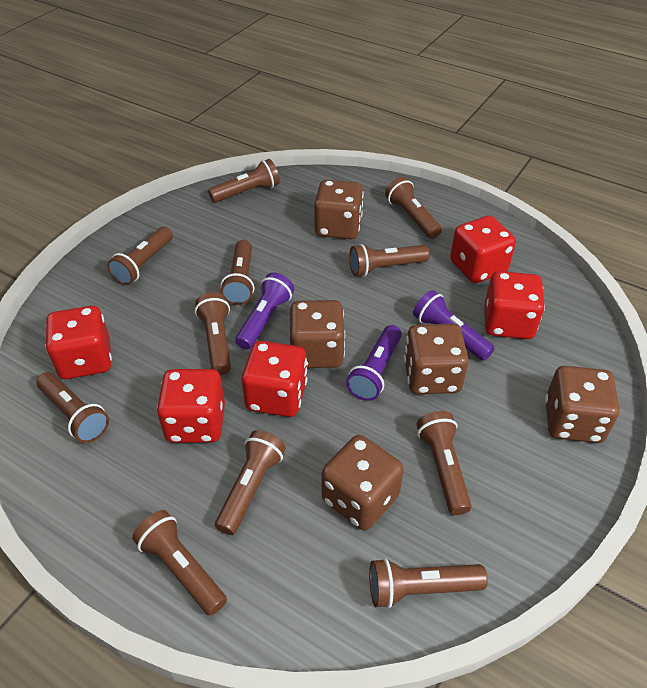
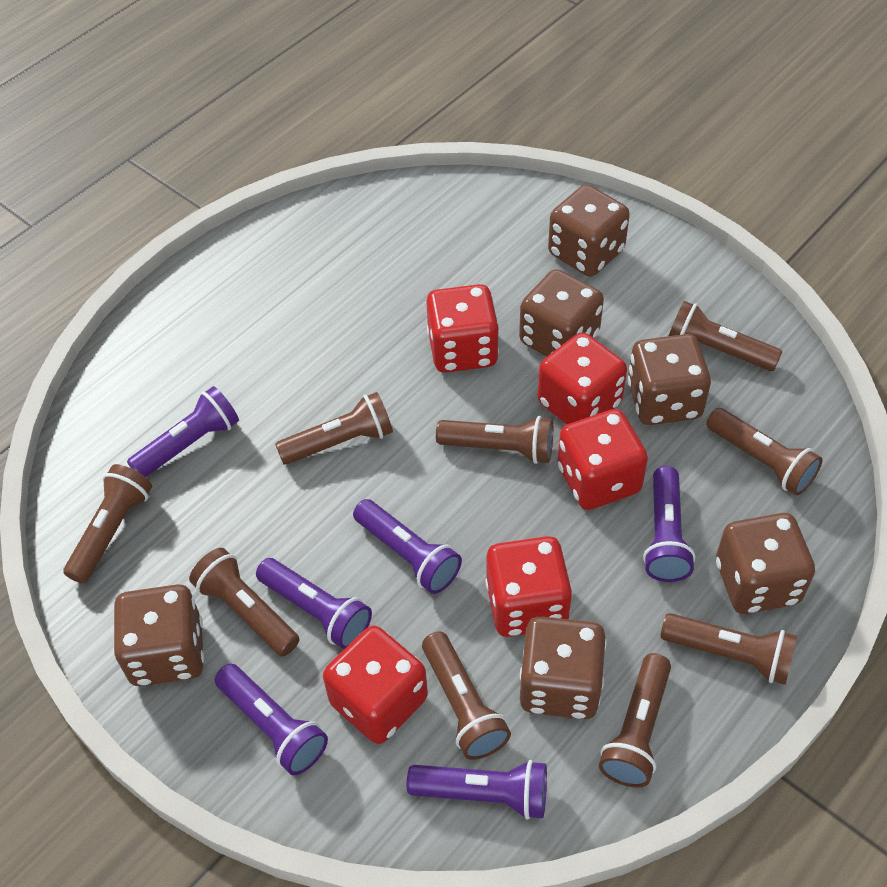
brown dice: 5 -> 6
brown flashlight: 11 -> 9
purple flashlight: 3 -> 6

